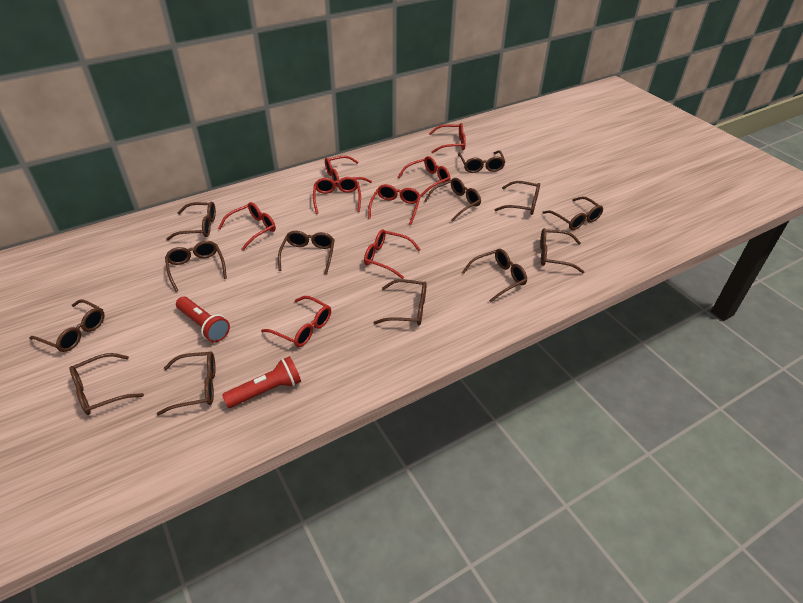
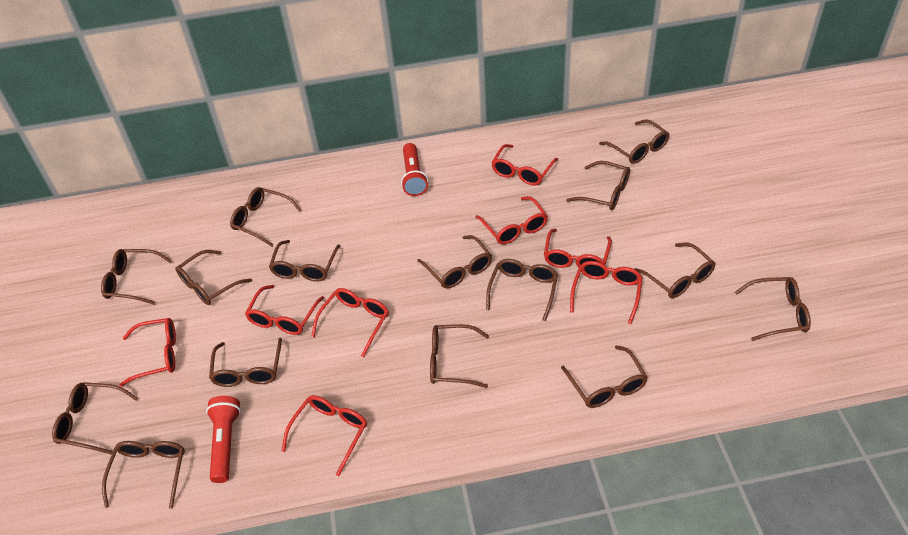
brown glasses: 13 -> 15

